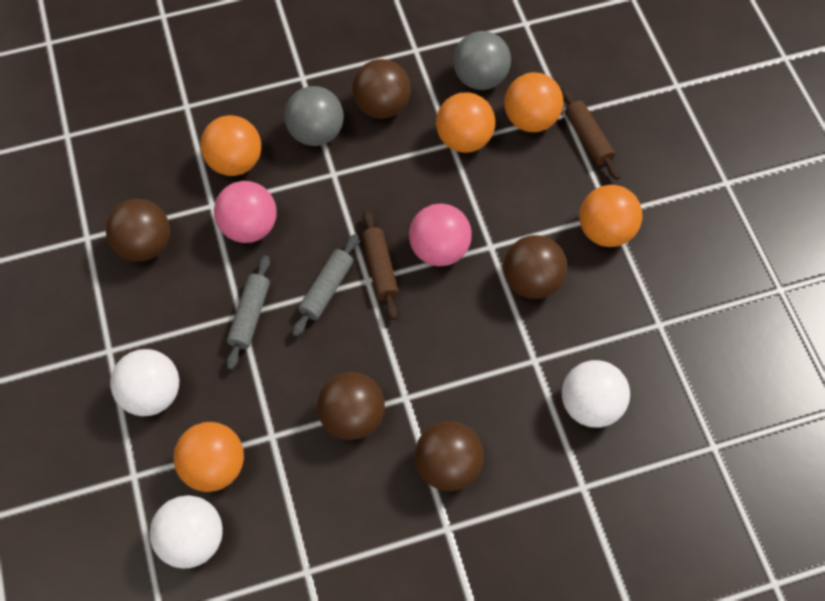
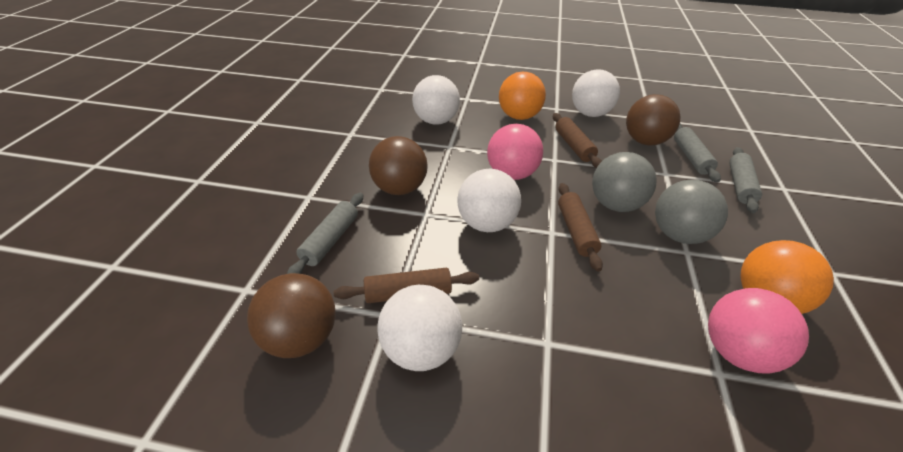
brown ball: 5 -> 3
brown rolling pin: 2 -> 3
grey rolling pin: 2 -> 3
orange ball: 5 -> 2
white ball: 3 -> 4

